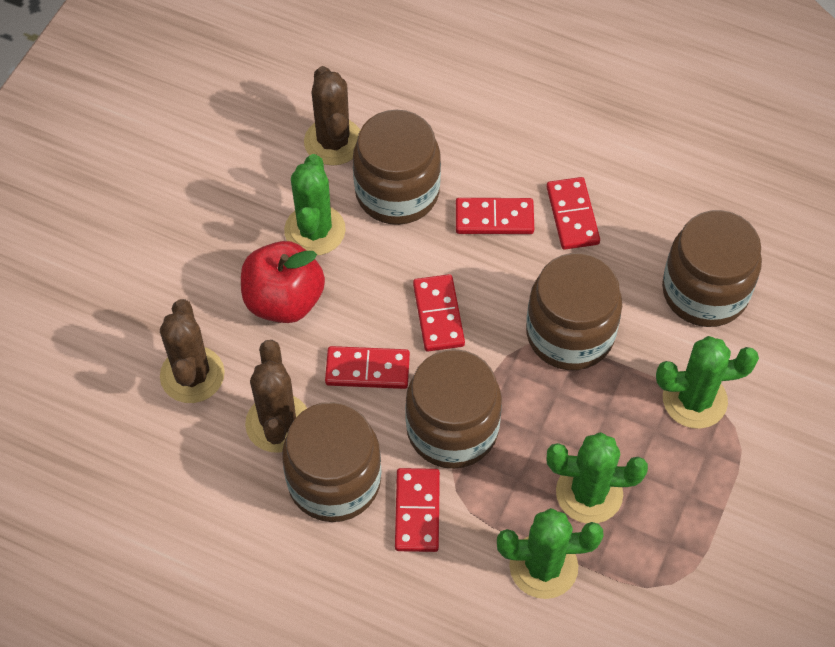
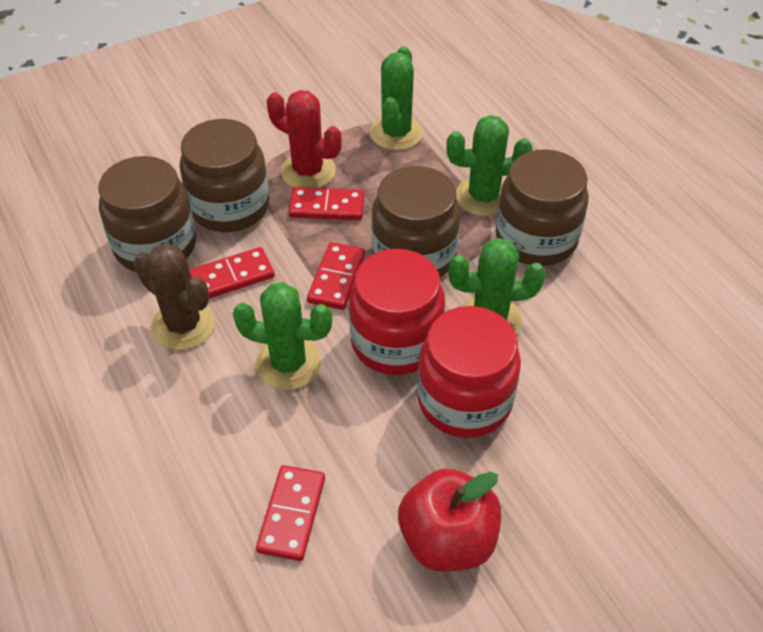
brown cactus: 3 -> 1
brown jar: 5 -> 4
red cactus: 0 -> 1
red domino: 5 -> 4
red jar: 0 -> 2

